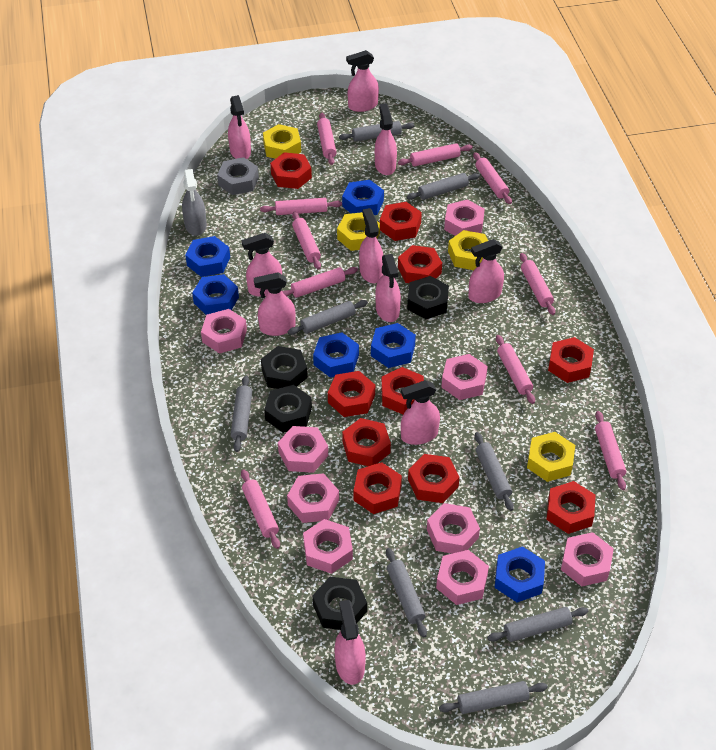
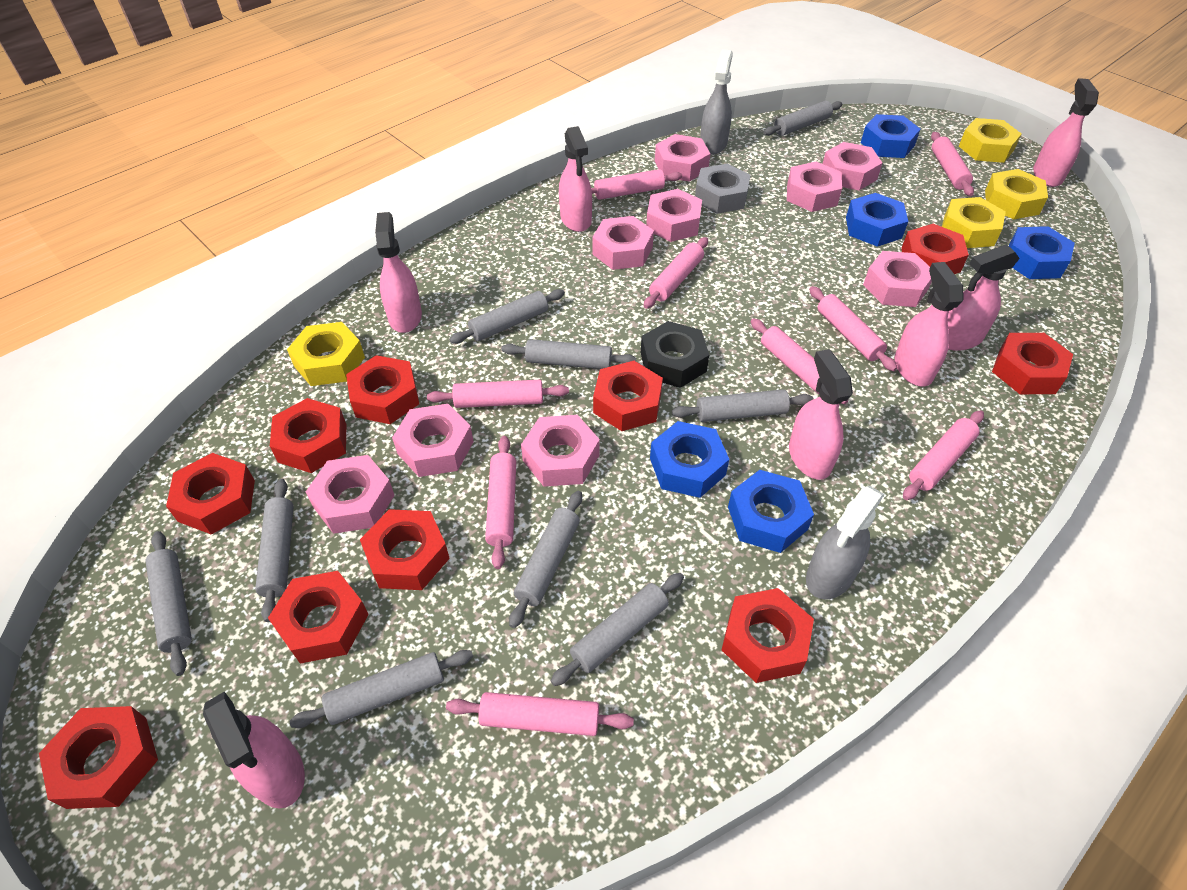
black nut: 4 -> 1
blue nut: 6 -> 5
grey rolling pin: 8 -> 9
grey spray bottle: 1 -> 2
pink rolling pin: 10 -> 9
pink spray bottle: 10 -> 7

